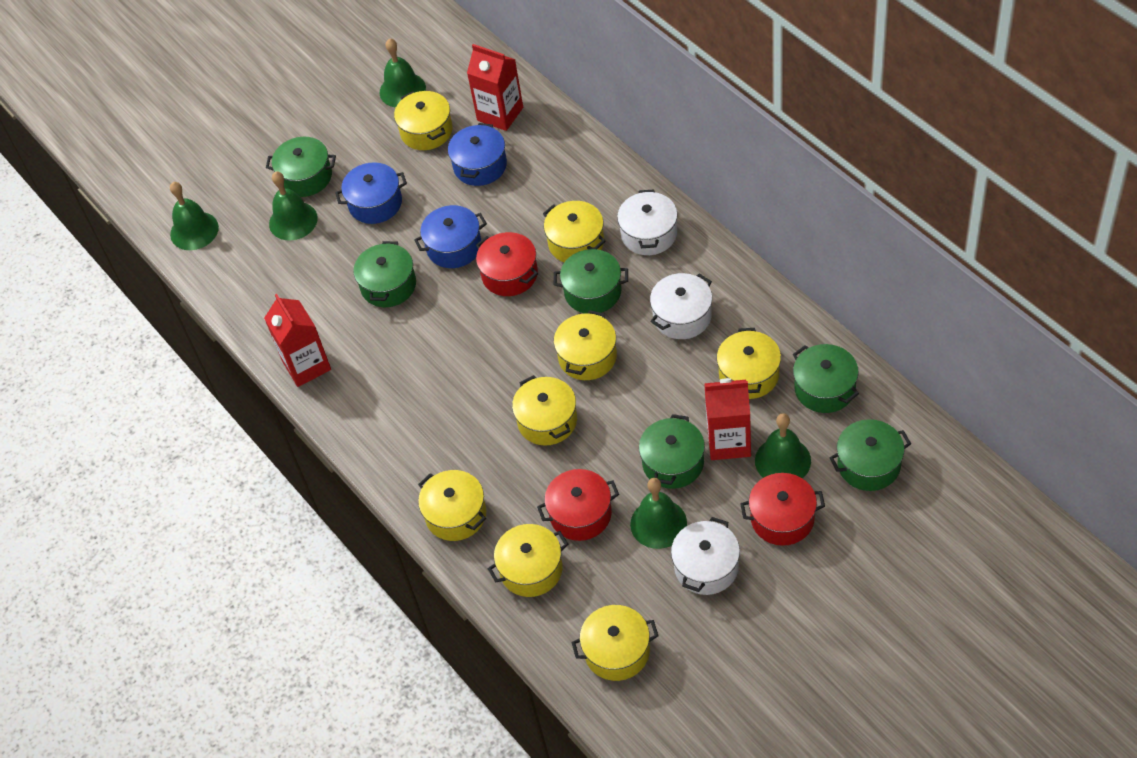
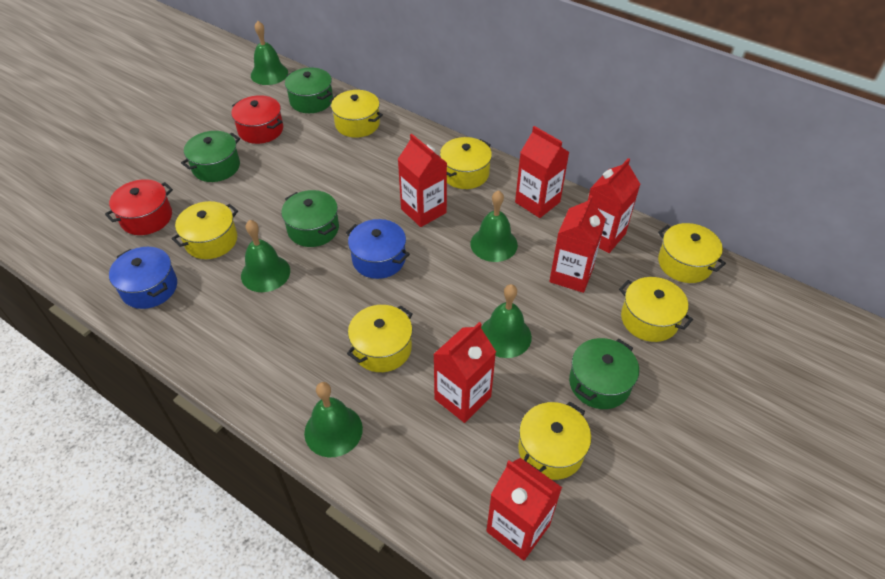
blue pot: 3 -> 2
green pot: 6 -> 4
red carton: 3 -> 6
red pot: 3 -> 2
white pot: 3 -> 0
yellow pot: 8 -> 7

